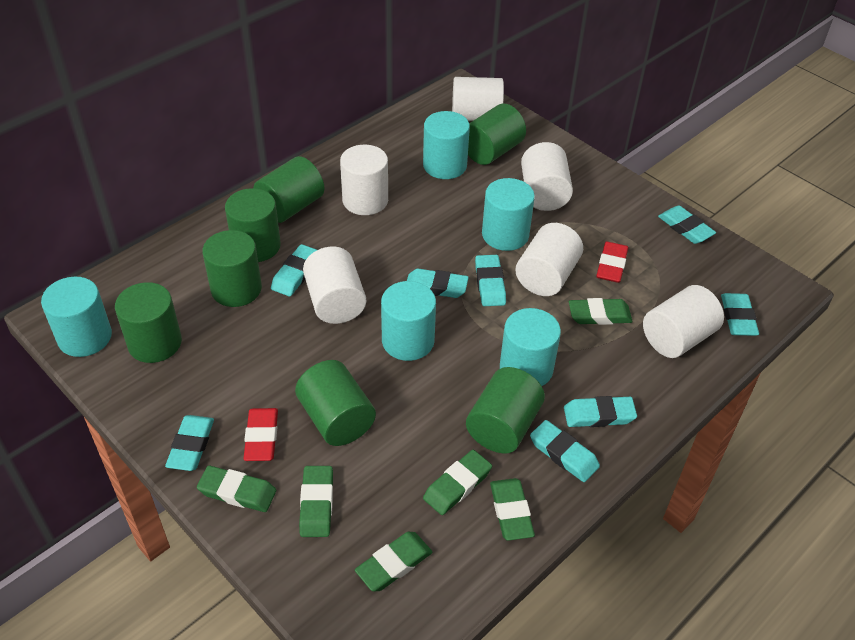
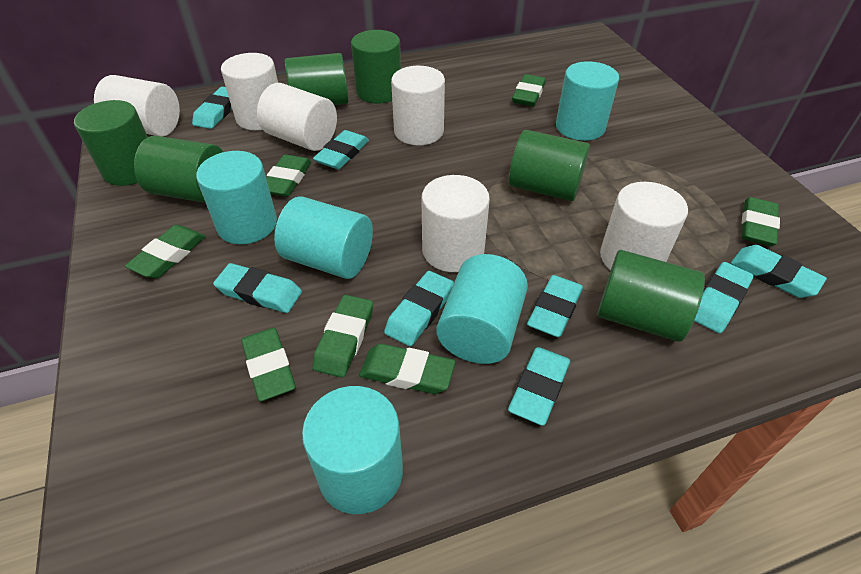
green cylinder: 7 -> 6
green eraser: 6 -> 7
red eraser: 2 -> 0

